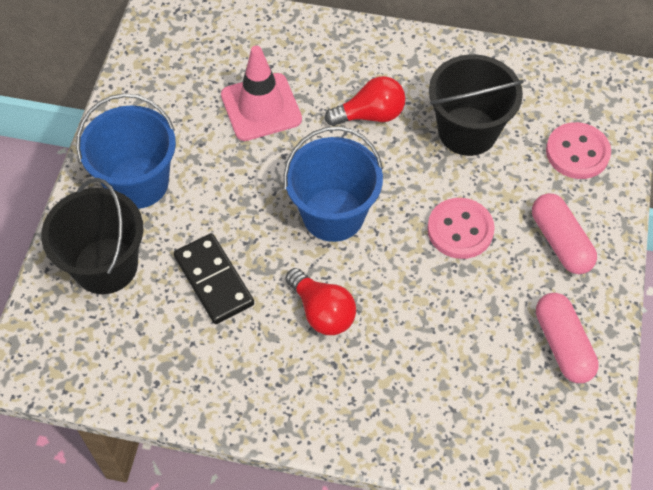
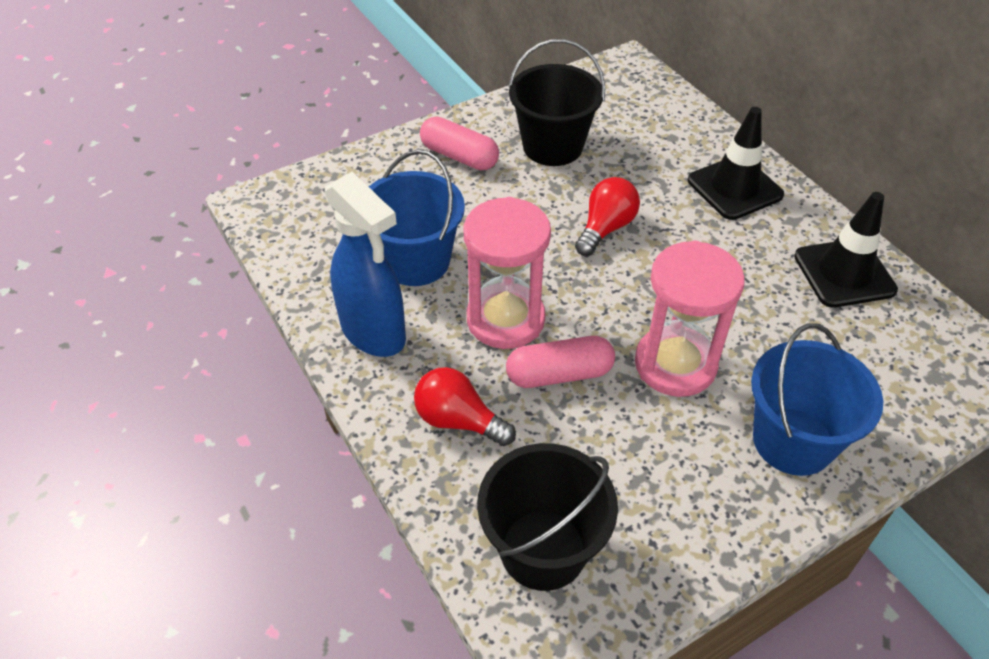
black domino: 1 -> 0
black traffic cone: 0 -> 2
blue spray bottle: 0 -> 1
pink button: 2 -> 0
pink hourglass: 0 -> 2
pink traffic cone: 1 -> 0

